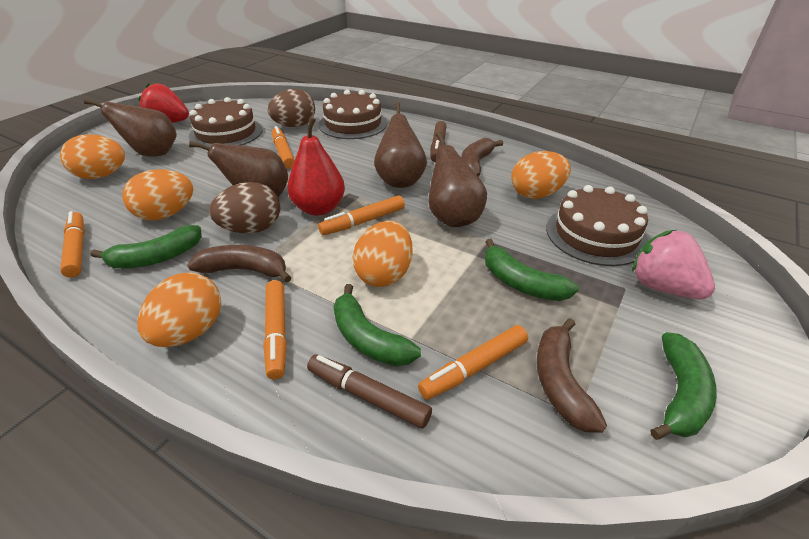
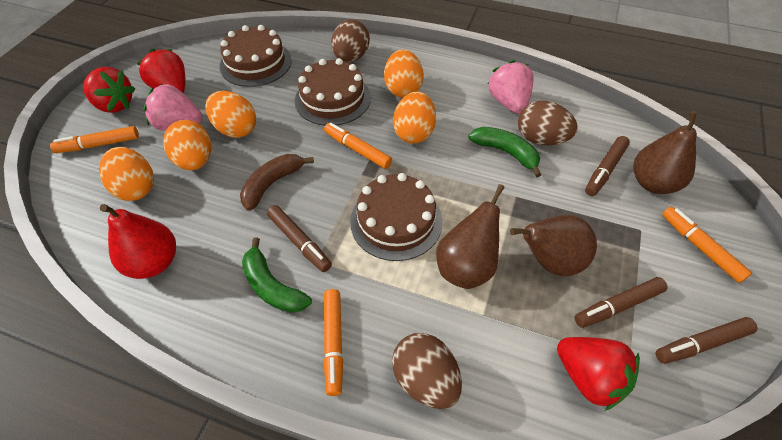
brown banana: 3 -> 1
brown egg: 2 -> 3
brown marker: 2 -> 4
brown pear: 4 -> 3
green banana: 4 -> 2
orange marker: 5 -> 4
pink strawberry: 1 -> 2
red strawberry: 1 -> 3

